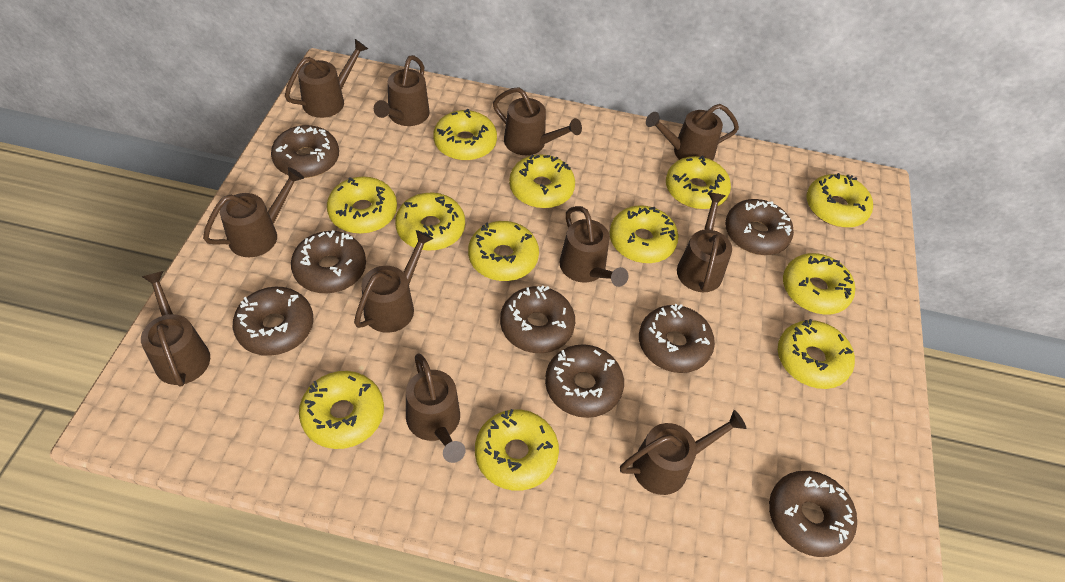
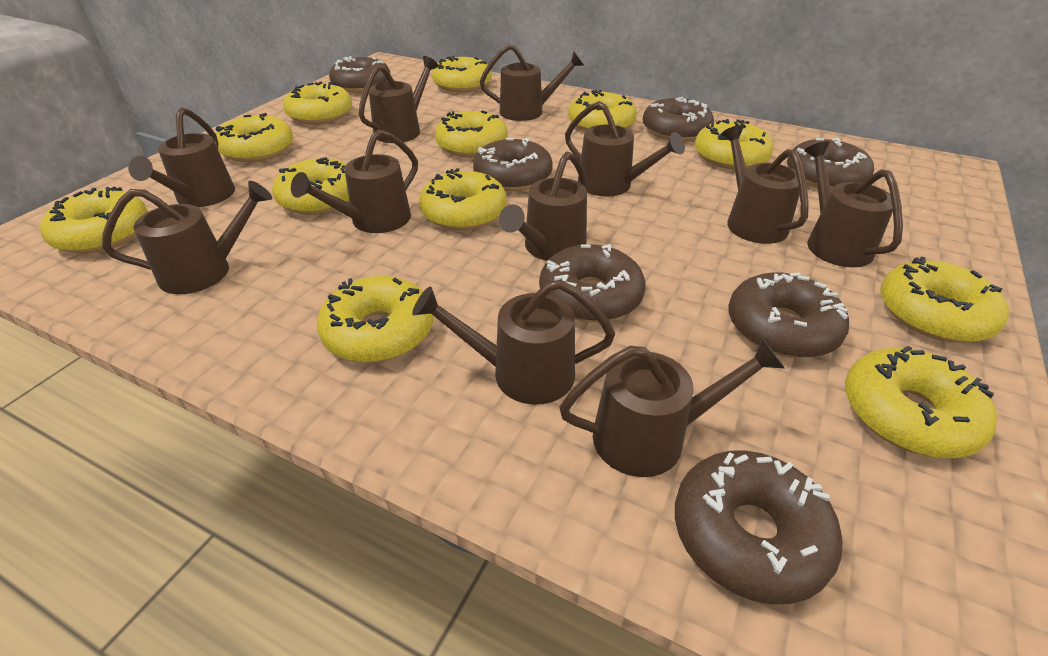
brown donut: 8 -> 7

